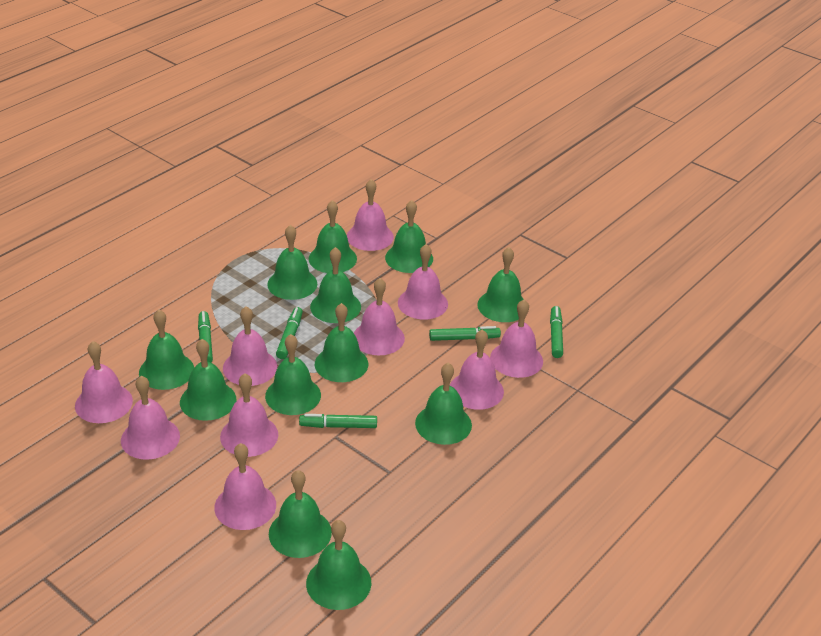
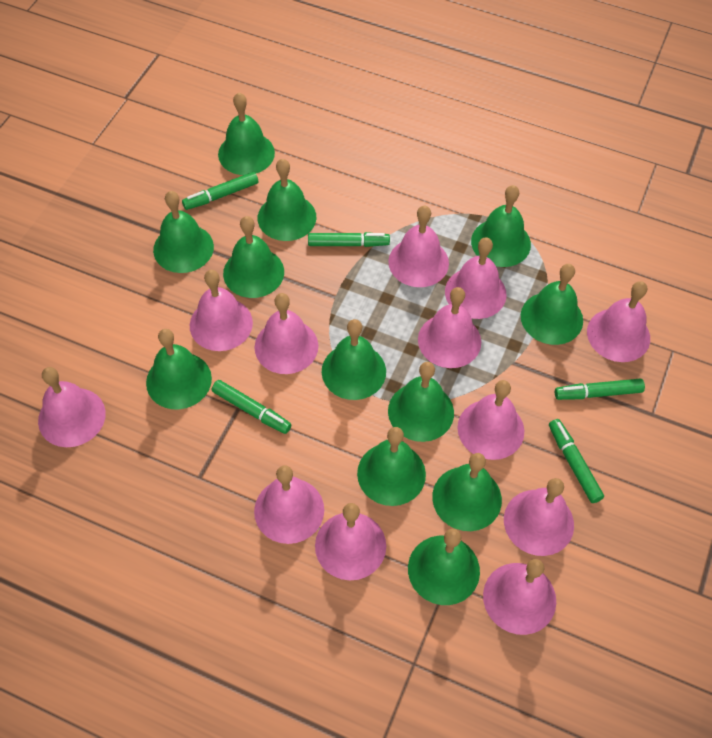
pink bell: 10 -> 12

